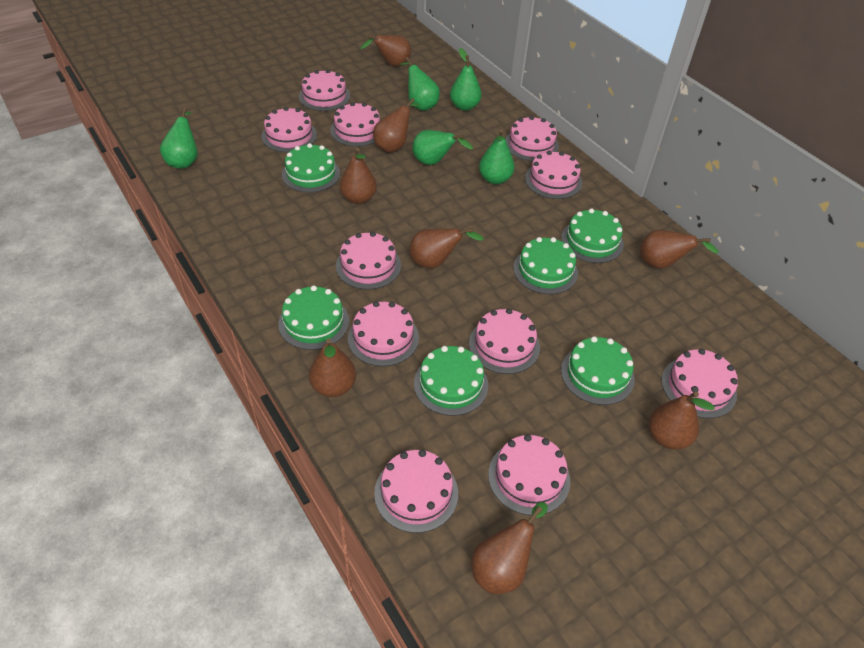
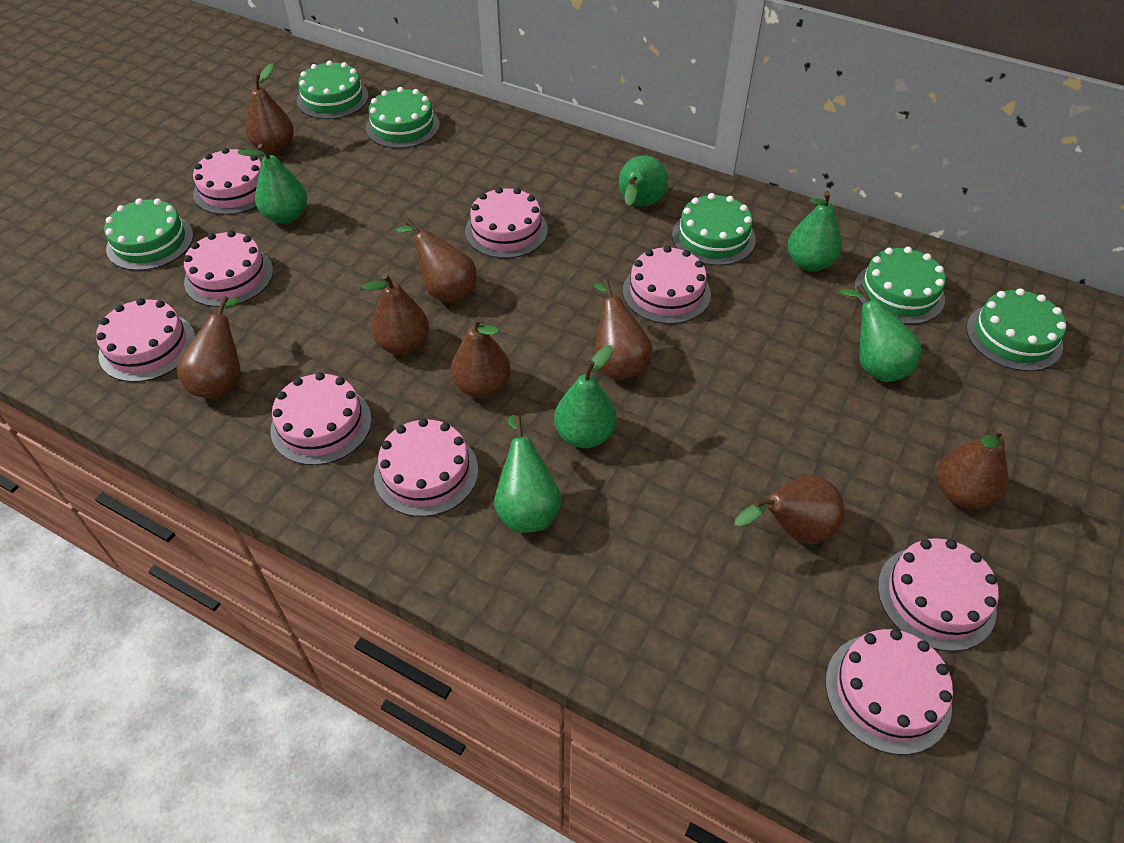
green pear: 5 -> 6
pink cake: 11 -> 9

